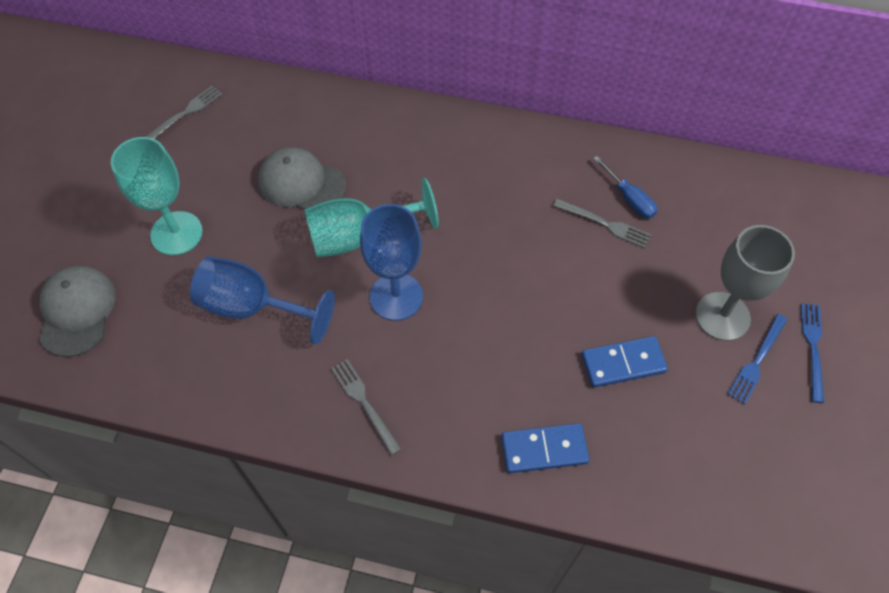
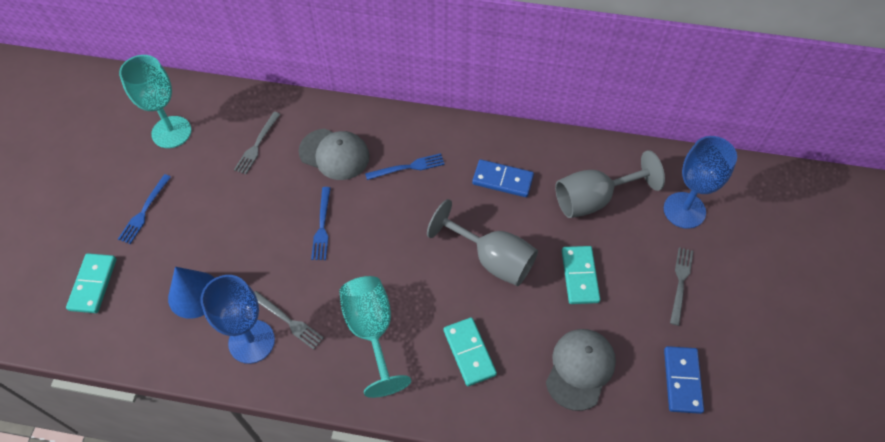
blue cone: 0 -> 1
blue fork: 2 -> 3
blue screwdriver: 1 -> 0
grey goblet: 1 -> 2
turquoise domino: 0 -> 3

